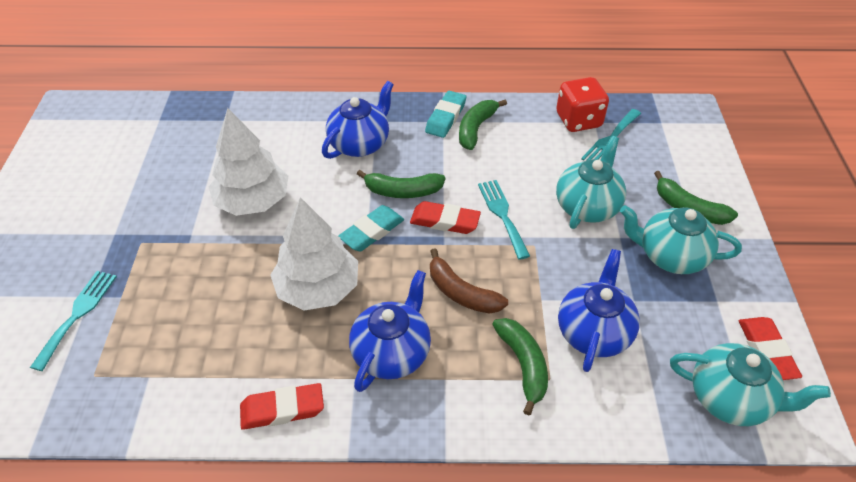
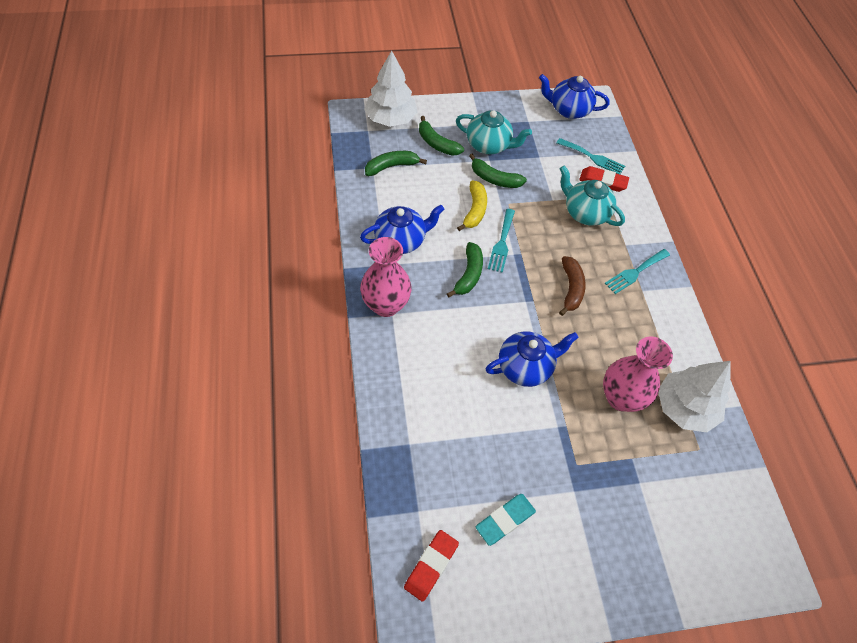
pink vase: 0 -> 2
red dice: 1 -> 0
red eraser: 3 -> 2
turquoise eraser: 2 -> 1
turquoise teapot: 3 -> 2
yellow banana: 0 -> 1

